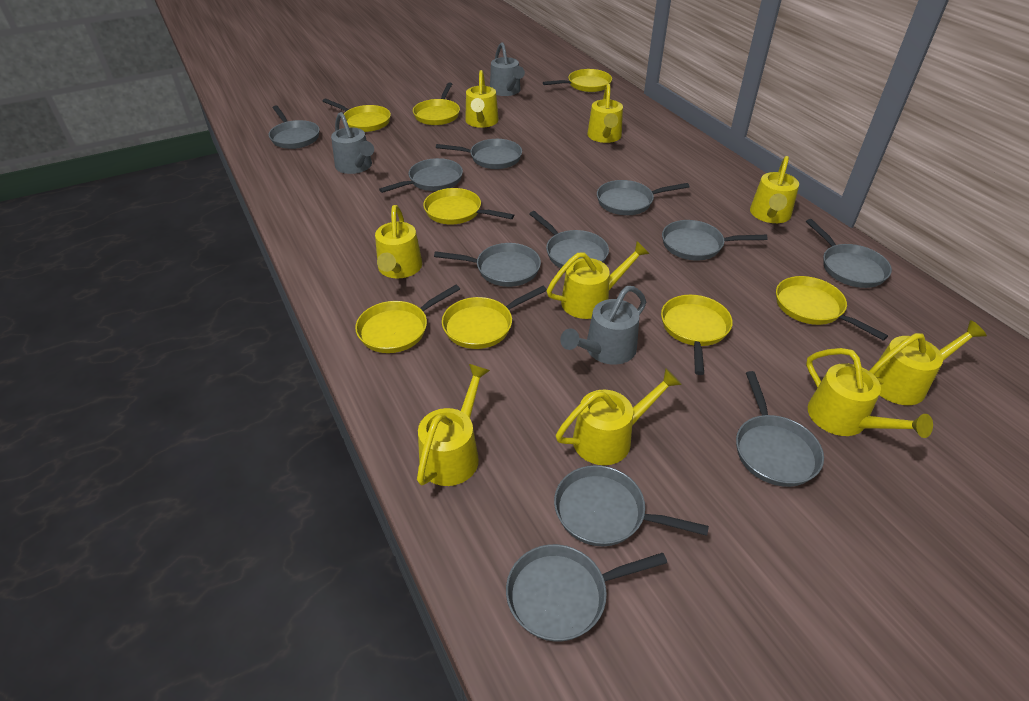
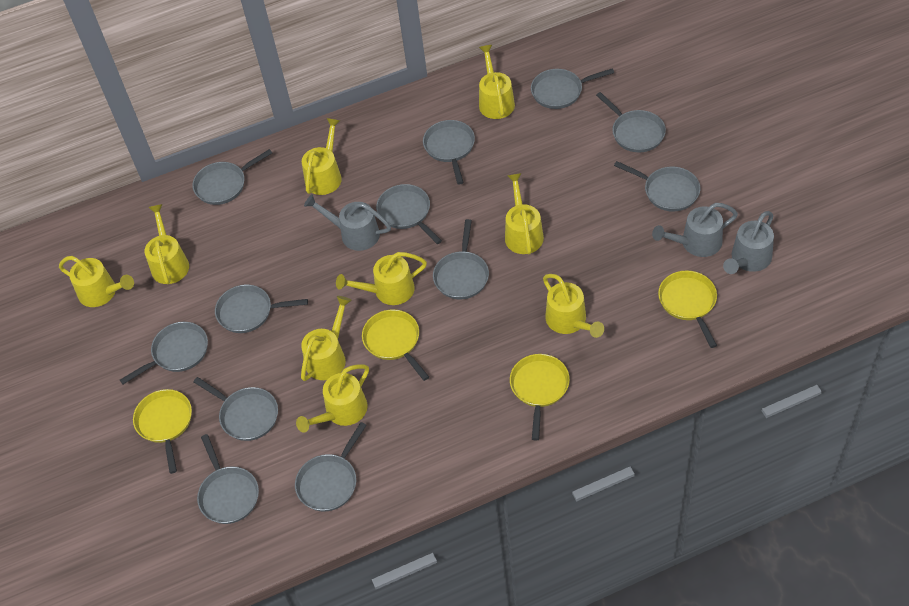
grey pan: 11 -> 12
yellow pan: 8 -> 4

